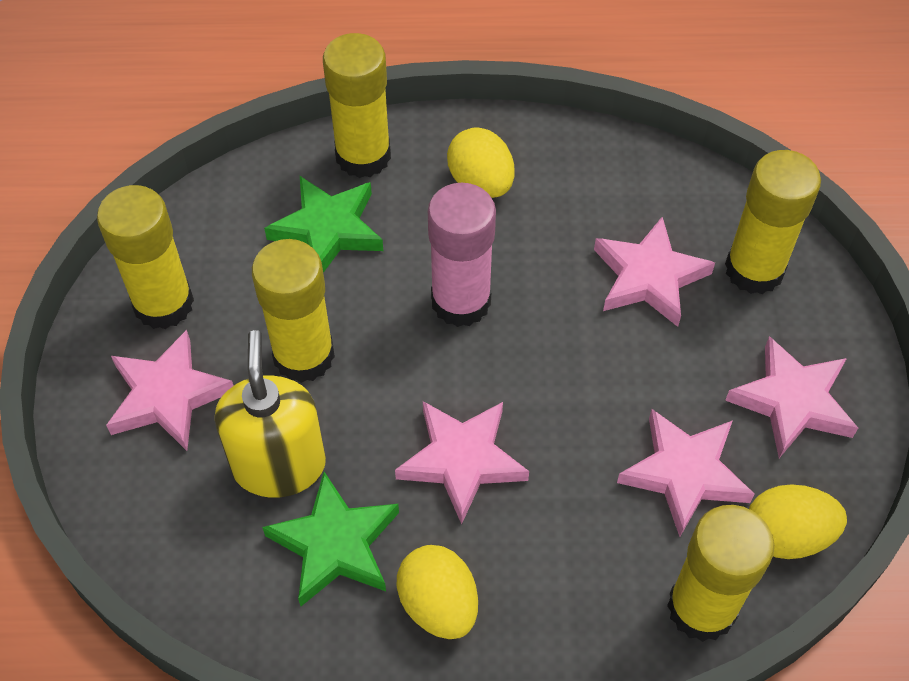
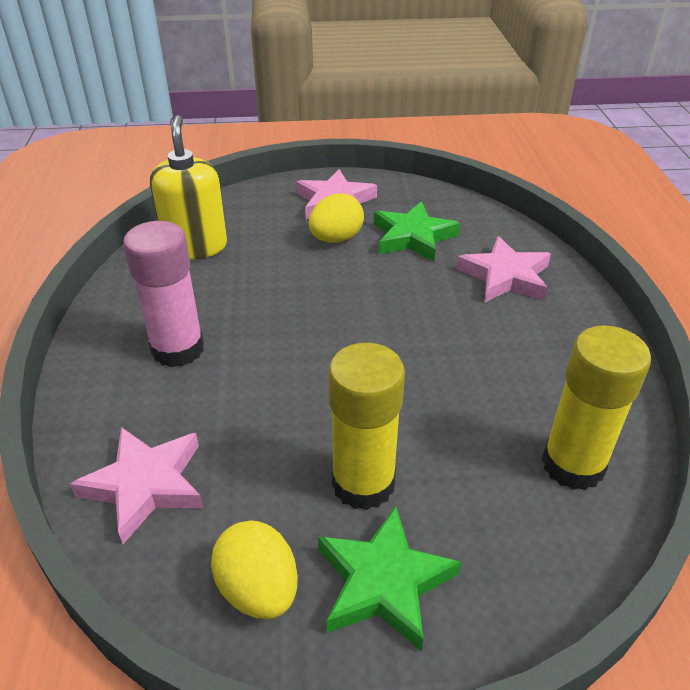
pink star: 5 -> 3
yellow egg: 3 -> 2
yellow glue stick: 5 -> 2

